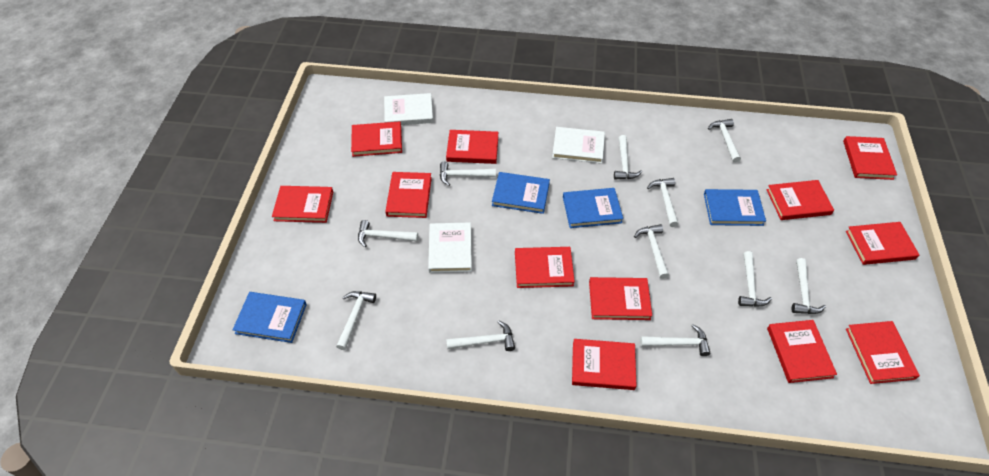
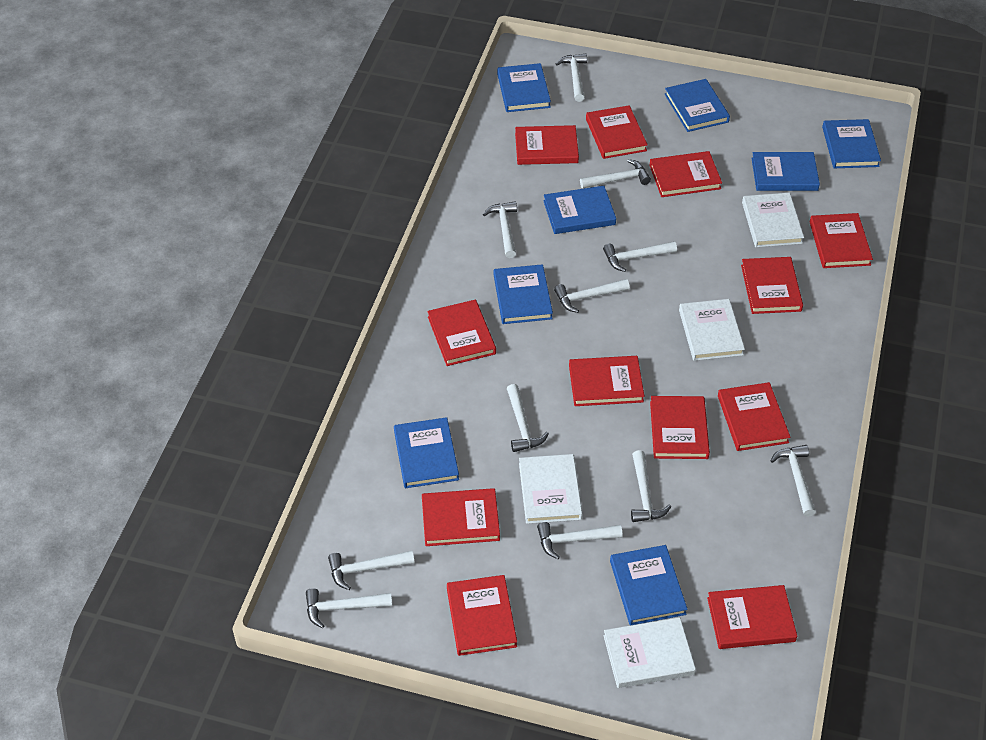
blue book: 4 -> 8
white book: 3 -> 4

